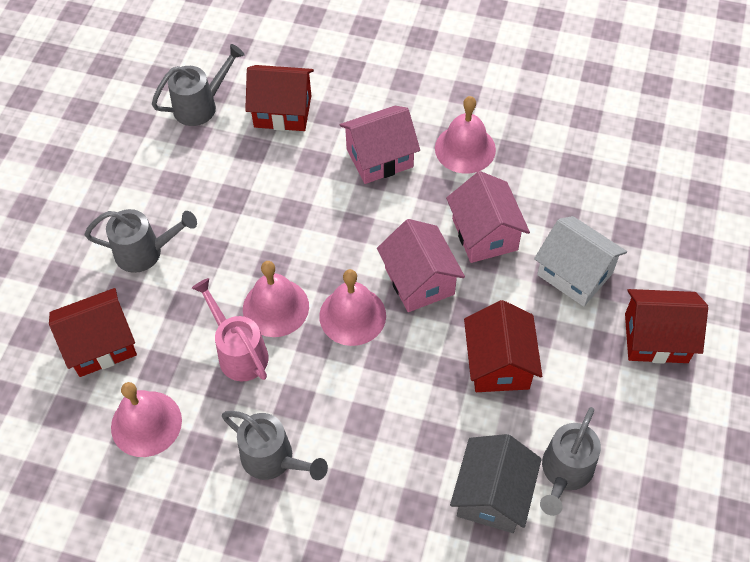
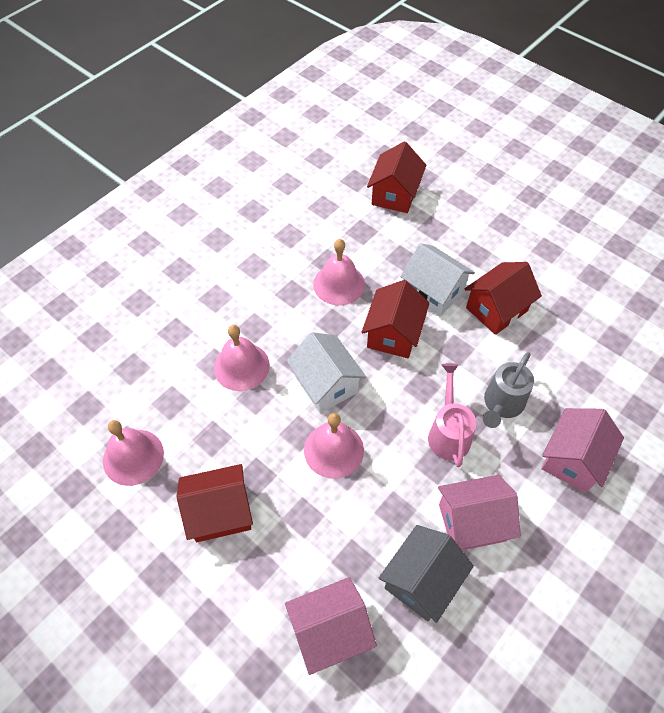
grey watering can: 4 -> 1
white house: 1 -> 2

